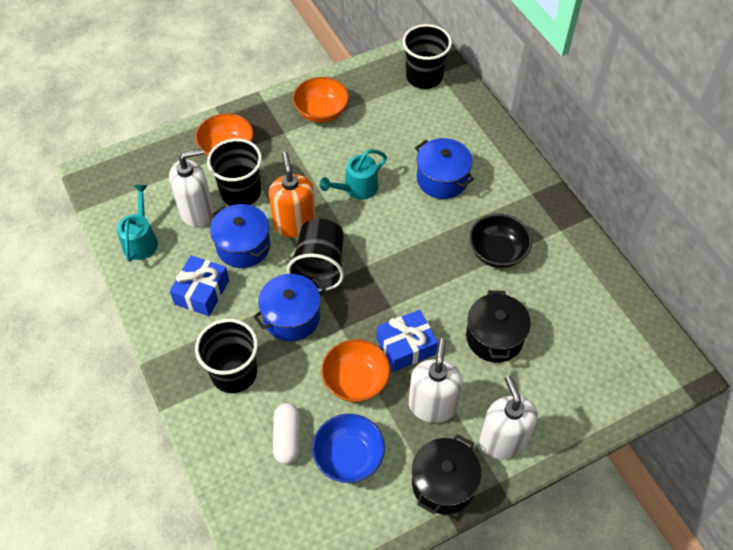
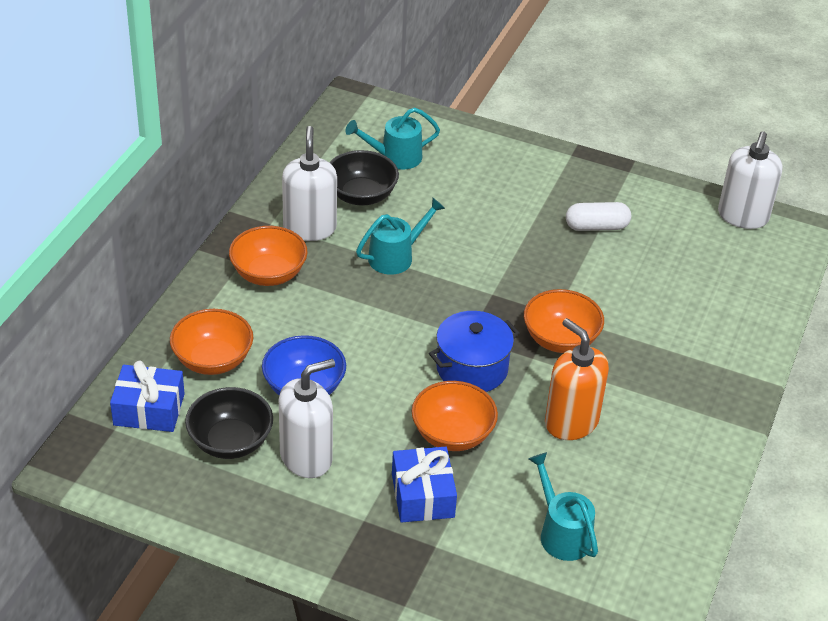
black bowl: 1 -> 2
black cup: 4 -> 0
black pot: 2 -> 0
blue pot: 3 -> 1
orange bowl: 3 -> 4
turquoise watering can: 2 -> 3

